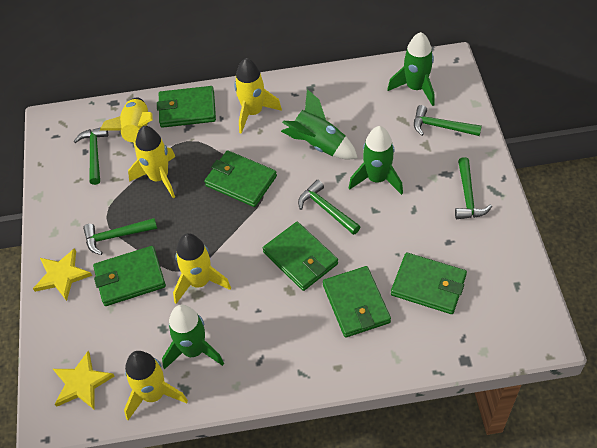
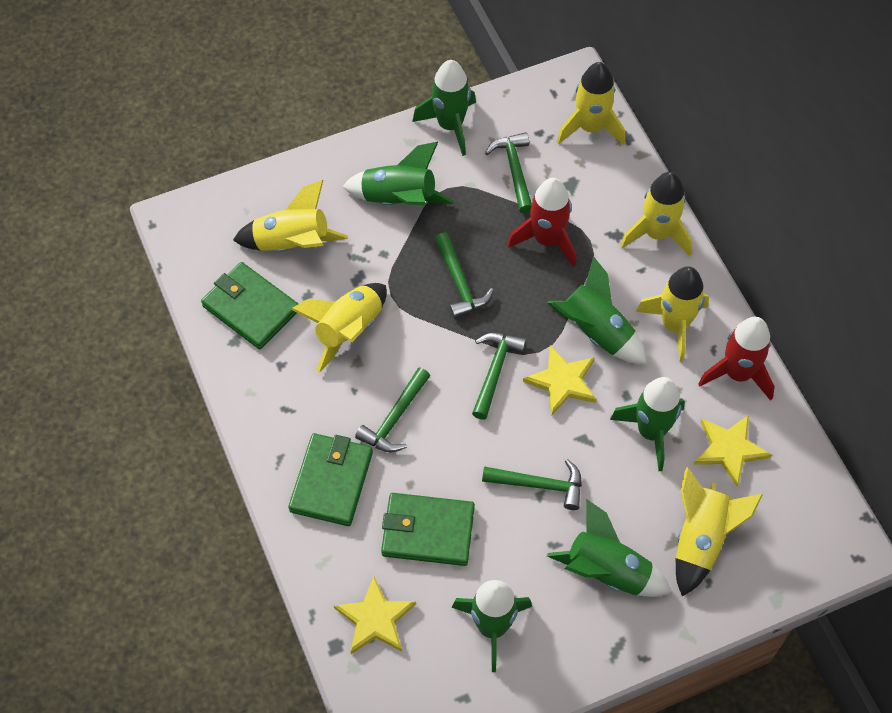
green rocket: 4 -> 6
green wallet: 6 -> 3
red rocket: 0 -> 2
yellow rocket: 5 -> 6
yellow star: 2 -> 3

